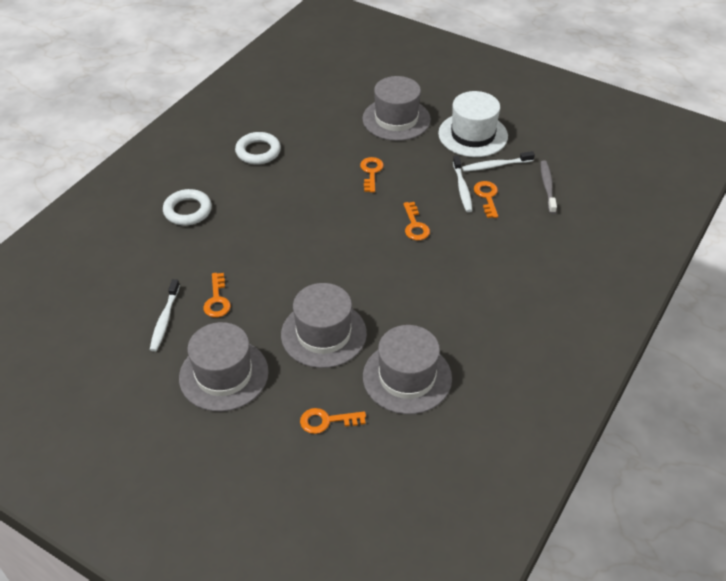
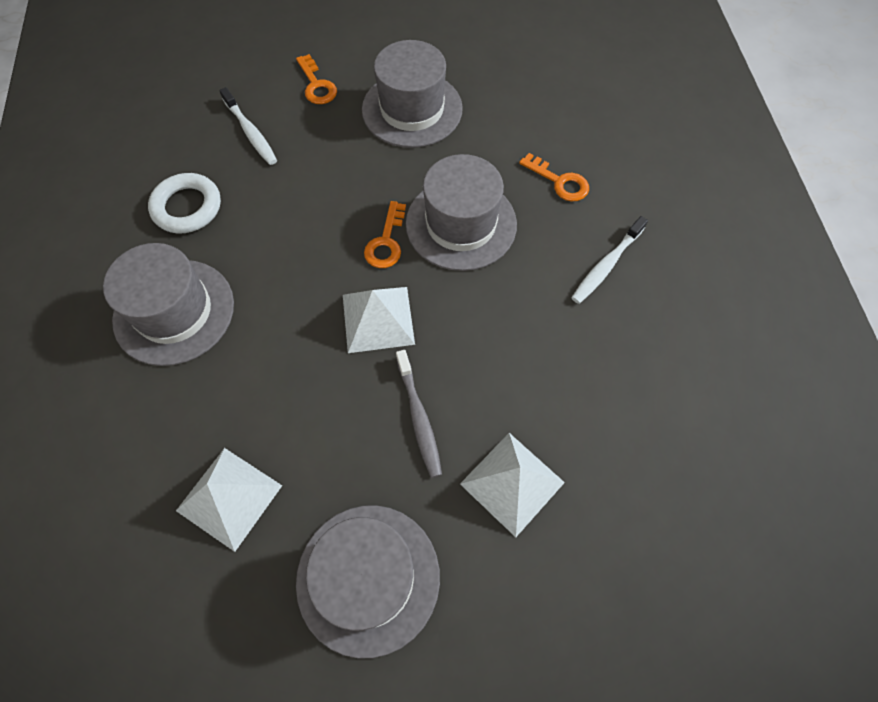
orange key: 5 -> 3
white hat: 1 -> 0
white pyramid: 0 -> 3
white ring: 2 -> 1
white toothbrush: 3 -> 2

